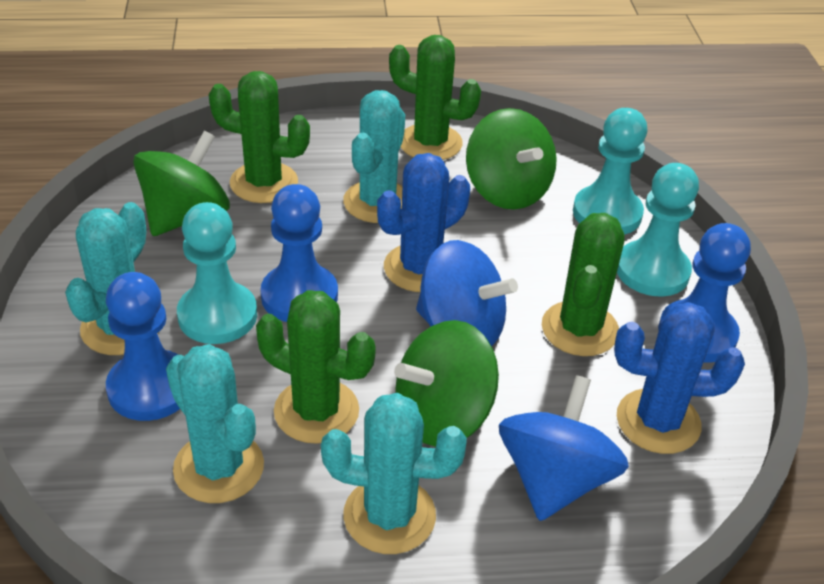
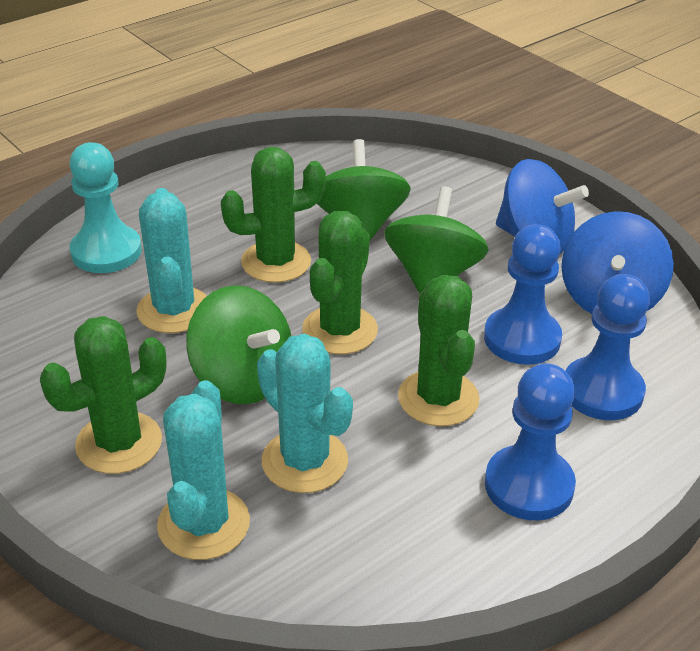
blue cactus: 2 -> 0
turquoise cactus: 4 -> 3
turquoise pawn: 3 -> 1

